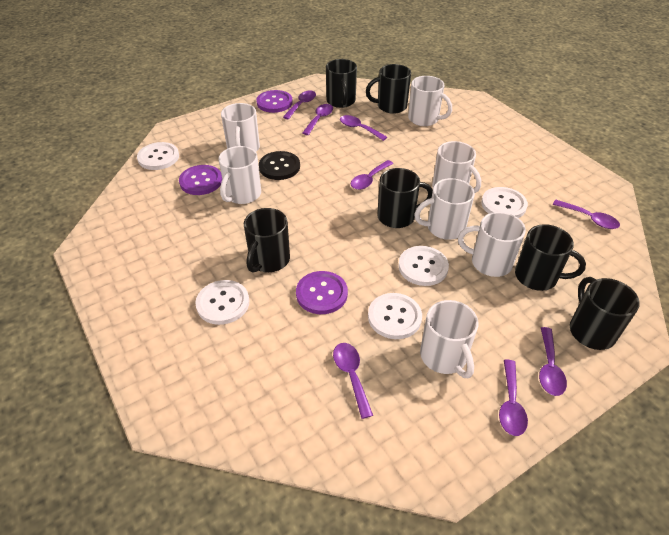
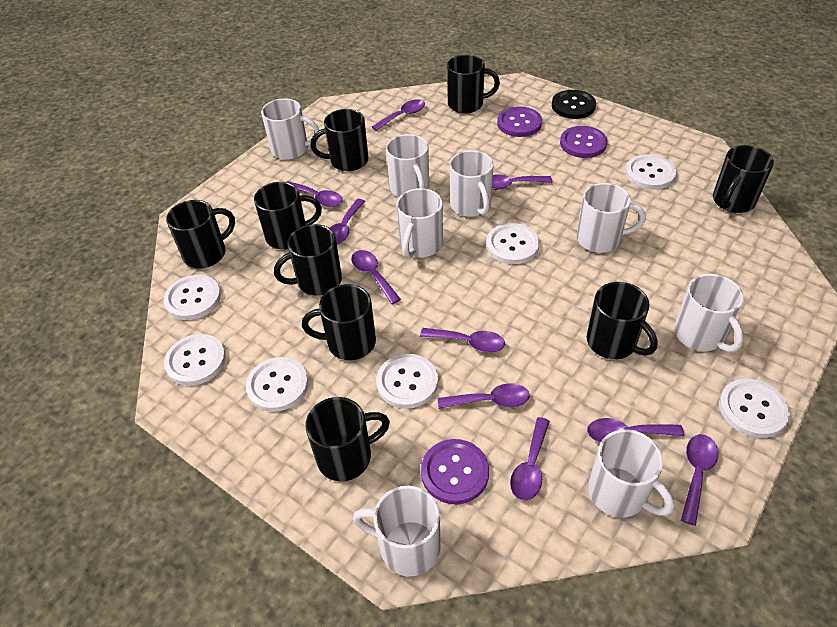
black mug: 6 -> 9
purple spoon: 8 -> 10
white button: 5 -> 7
white mug: 7 -> 8

